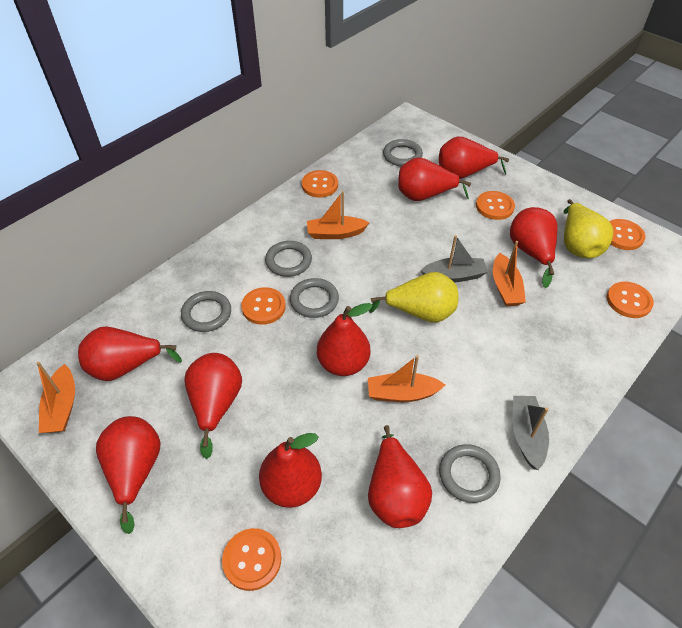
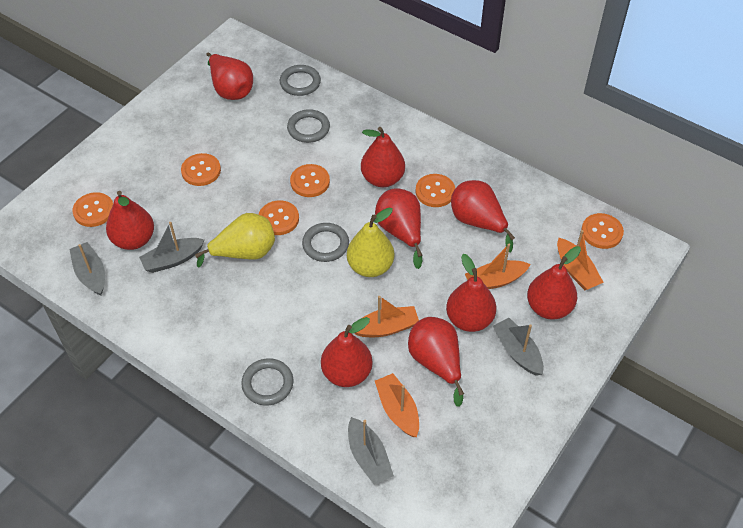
grey boat: 2 -> 4
grey ring: 5 -> 4

